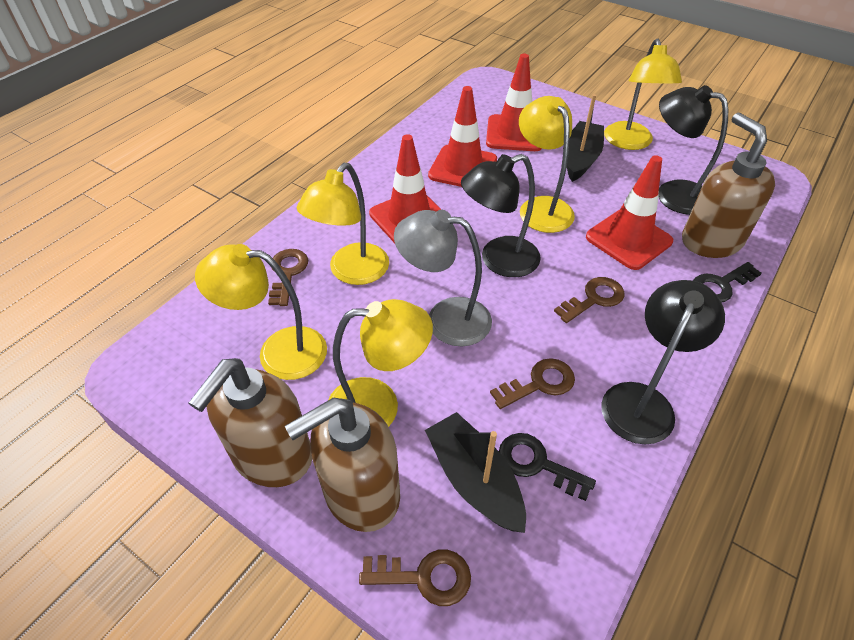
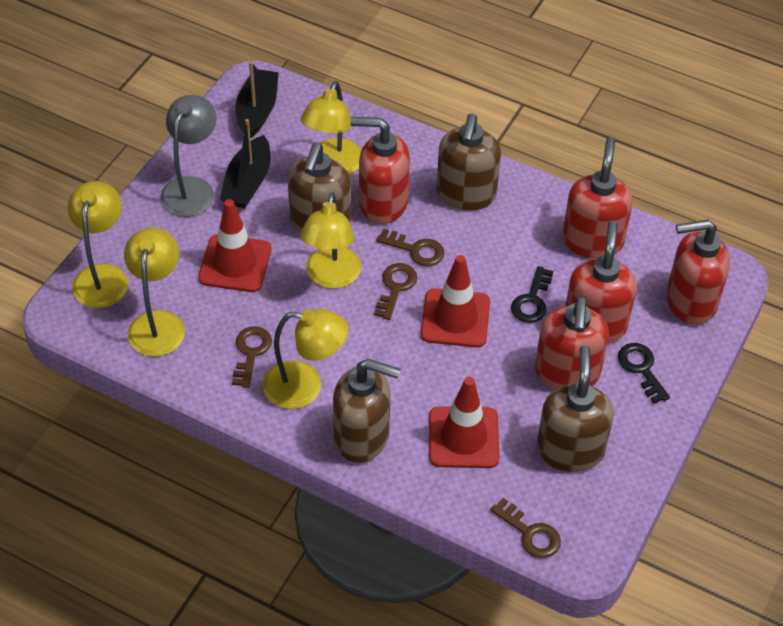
black lamp: 3 -> 0
brown soap dispenser: 3 -> 4
red soap dispenser: 0 -> 5
red traffic cone: 4 -> 3

